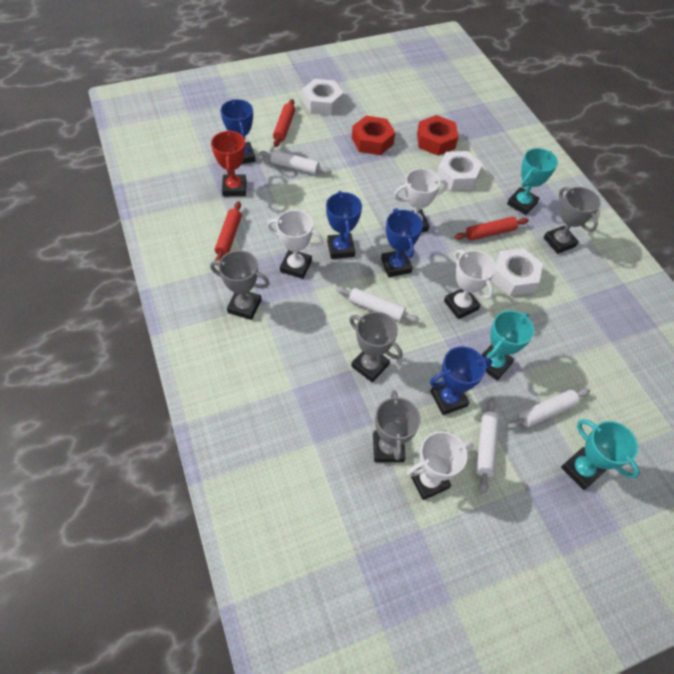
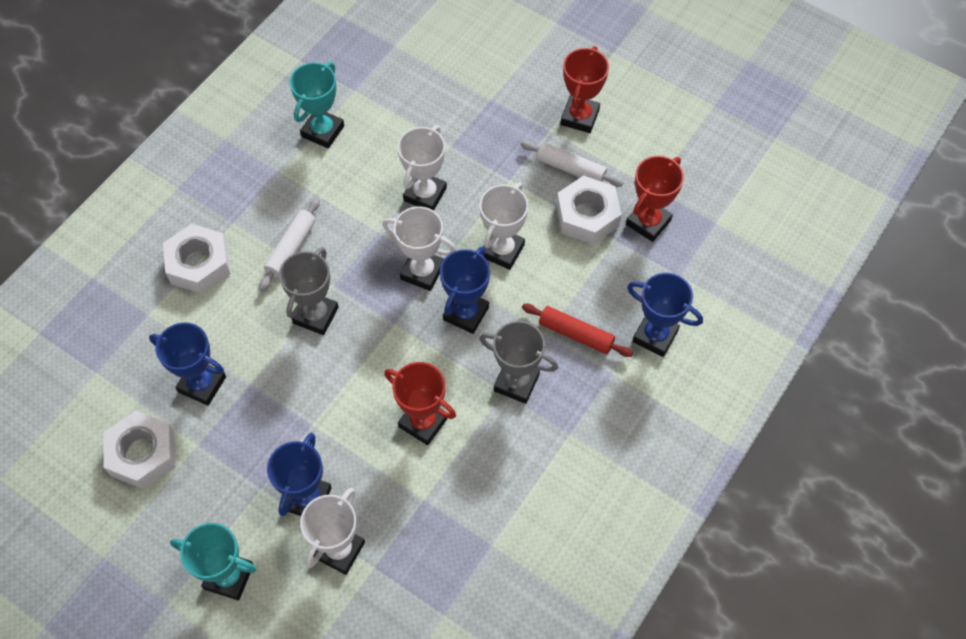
grey trophy: 4 -> 2
red nut: 2 -> 0
red rolling pin: 3 -> 1
red trophy: 1 -> 3
turquoise trophy: 3 -> 2
white rolling pin: 4 -> 2

